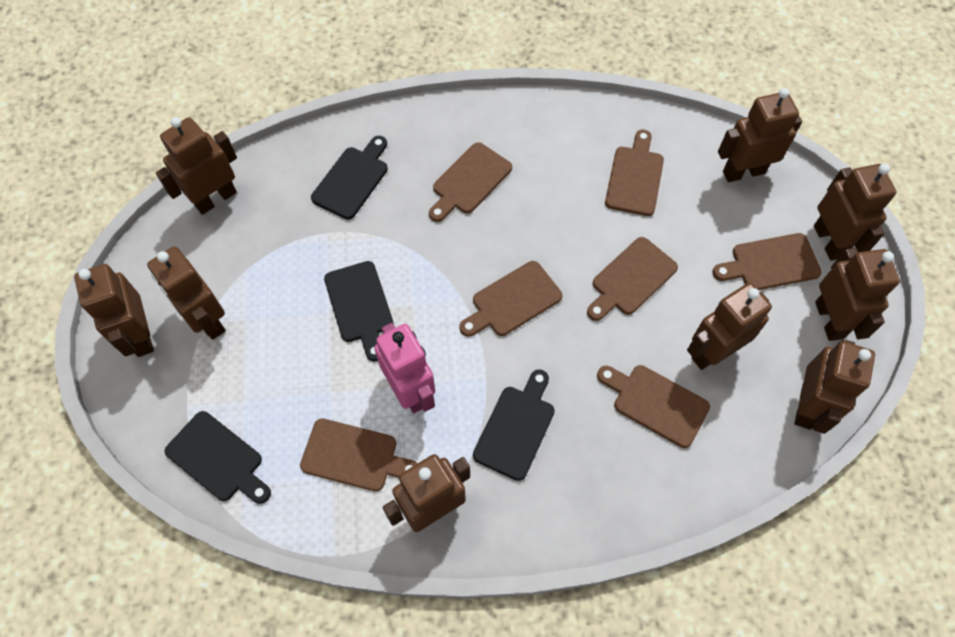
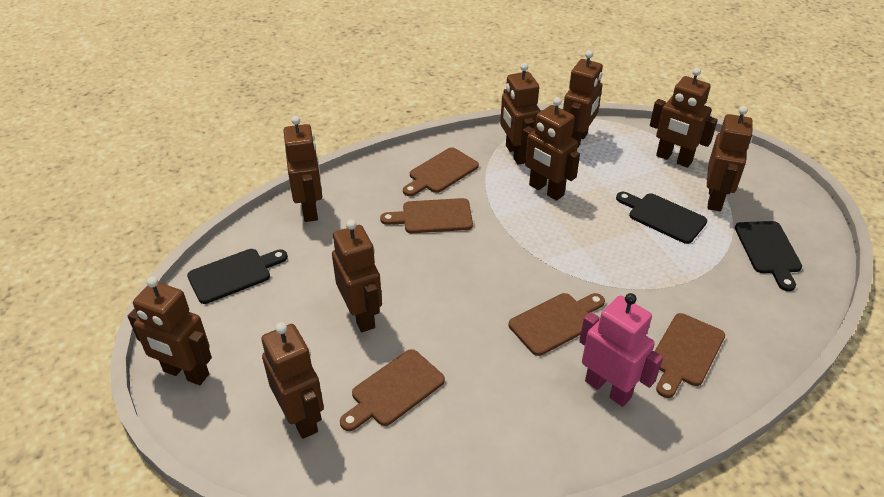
black cutting board: 4 -> 3
brown cutting board: 7 -> 5

